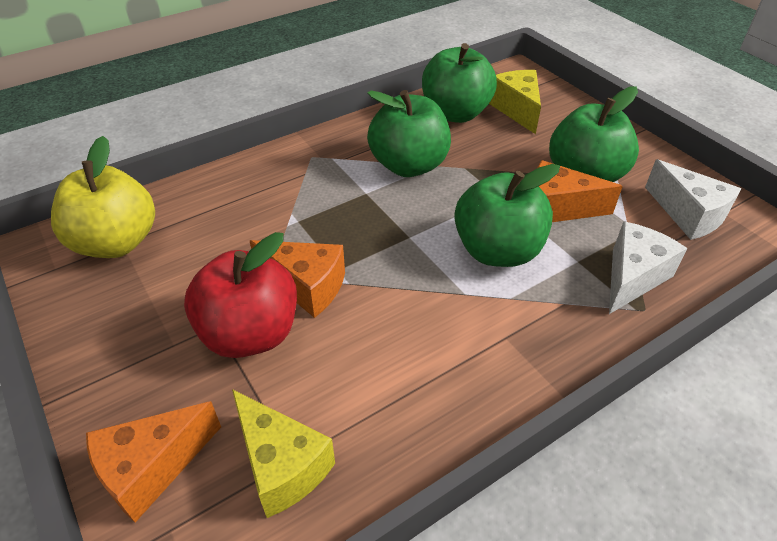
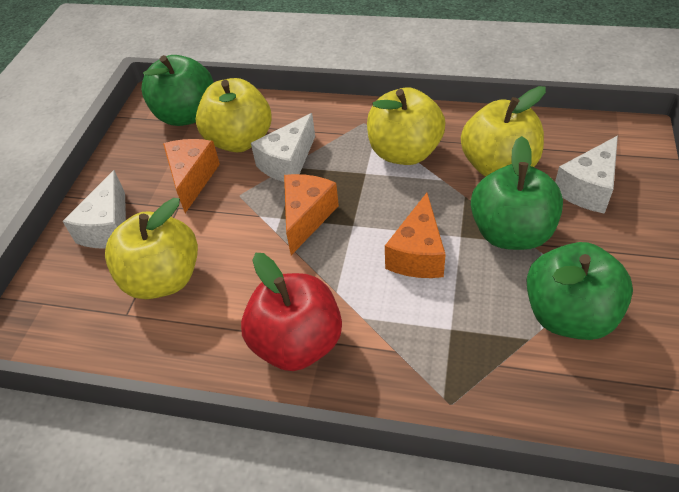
green apple: 4 -> 3
white cheese: 2 -> 3
yellow apple: 1 -> 4
yellow cheese: 2 -> 0

